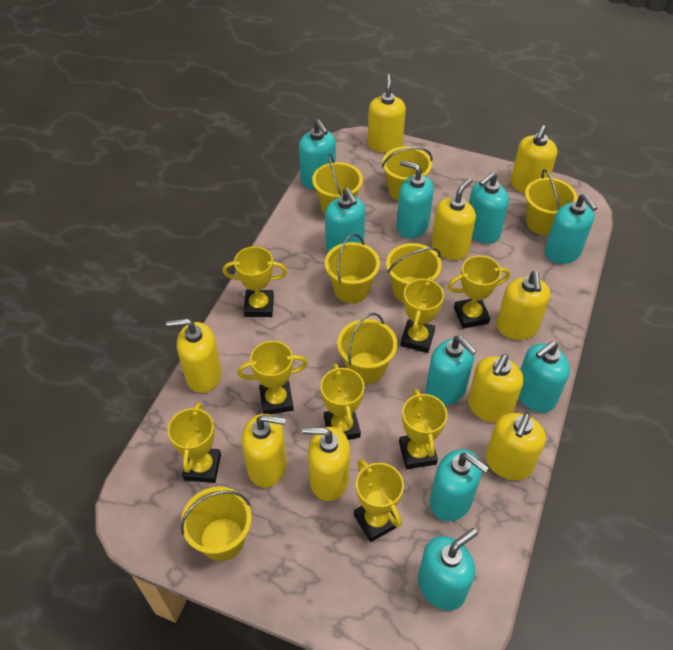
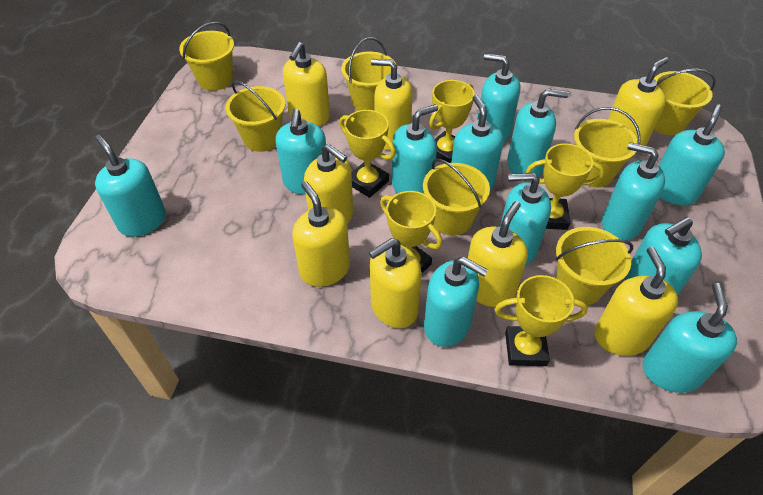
turquoise soap dispenser: 9 -> 12
yellow soap dispenser: 9 -> 8
yellow trophy: 8 -> 5

